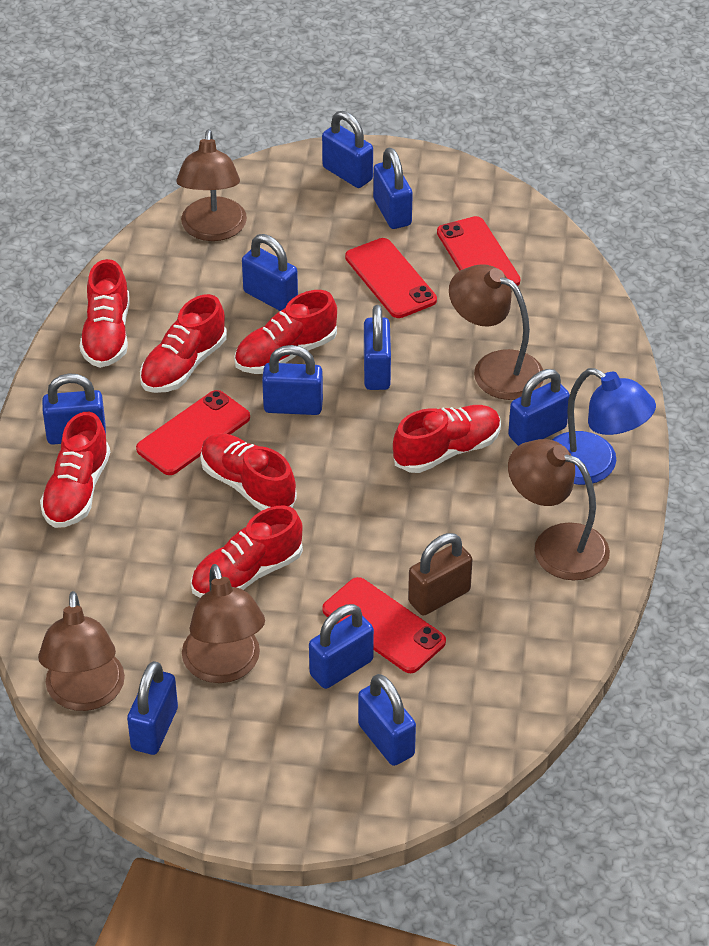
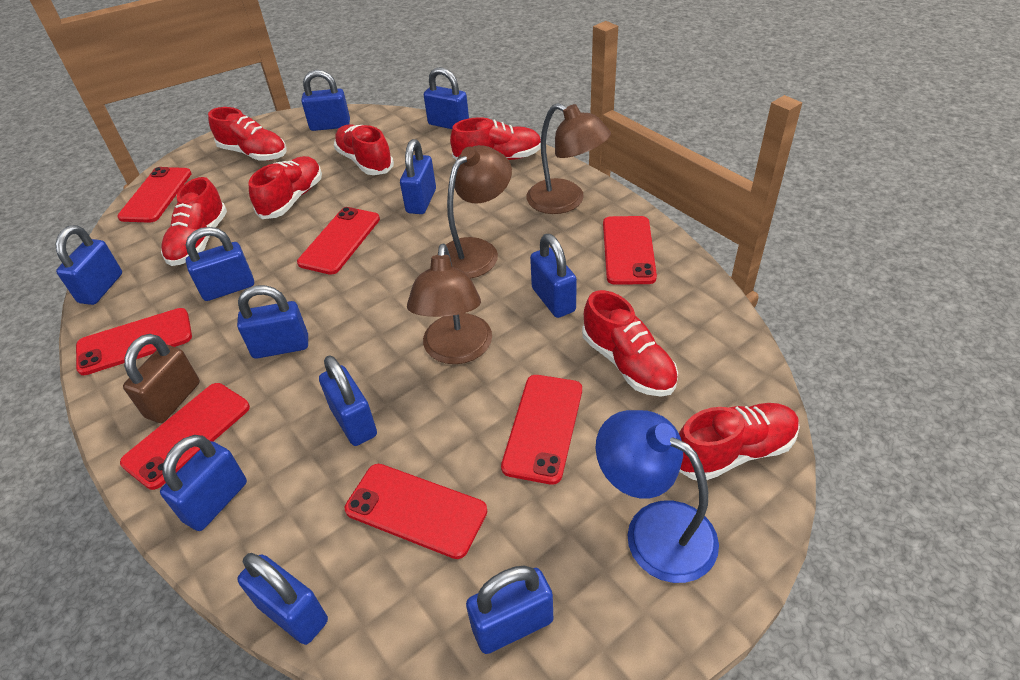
blue padlock: 10 -> 11
brown lamp: 5 -> 3
red phone: 4 -> 7

